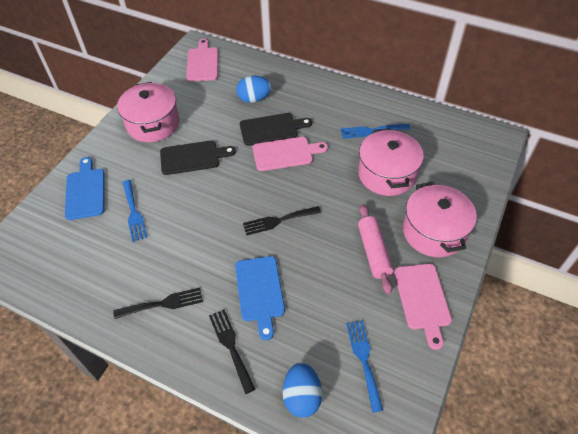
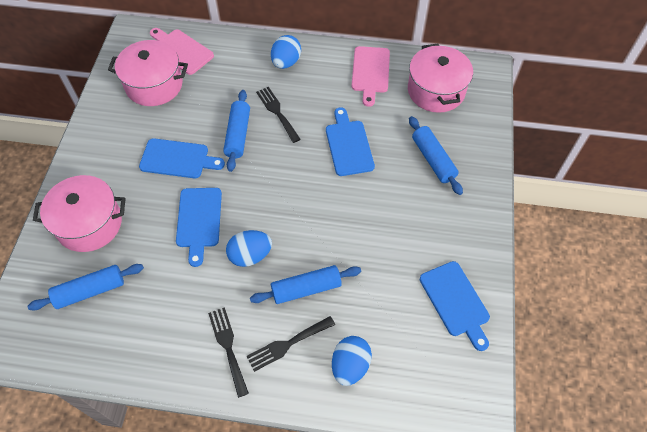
black cutting board: 2 -> 0
blue cutting board: 2 -> 4
blue egg: 2 -> 3
blue fork: 3 -> 0
blue rolling pin: 0 -> 4
pink cutting board: 3 -> 2
pink rolling pin: 1 -> 0

